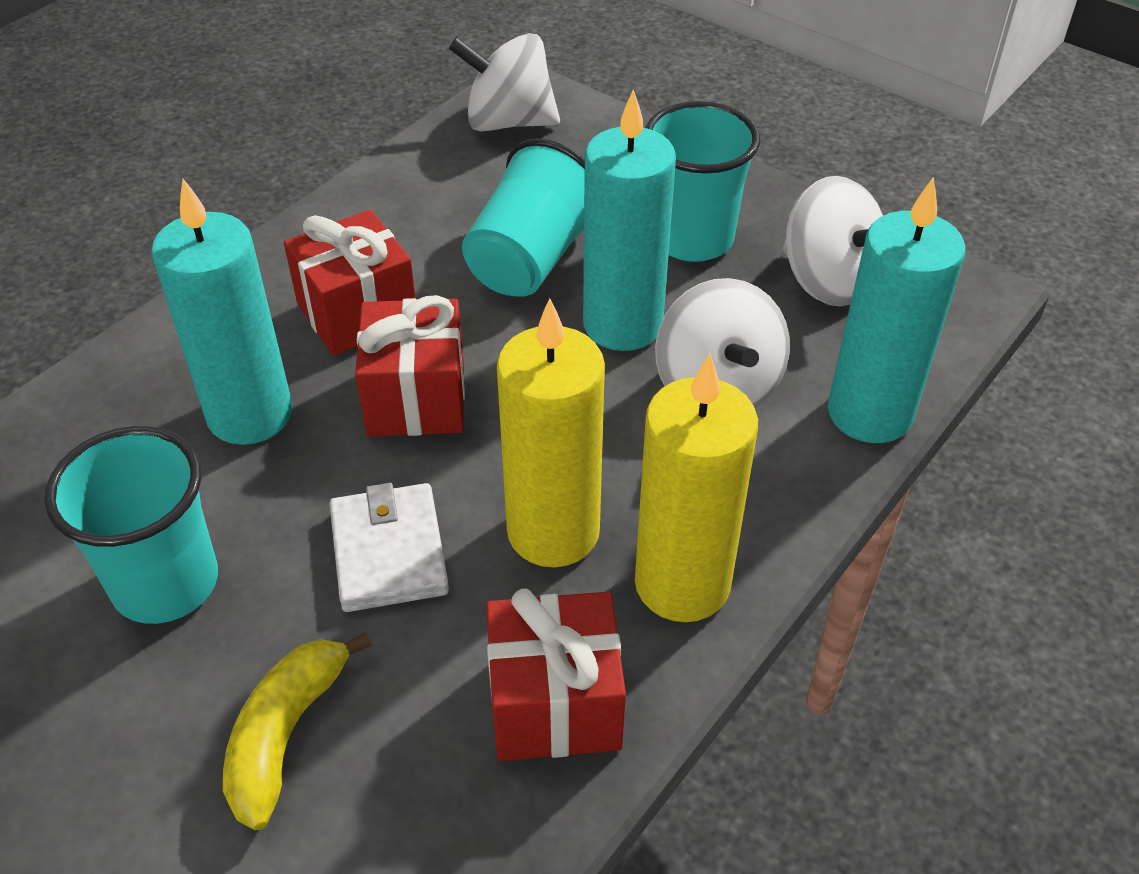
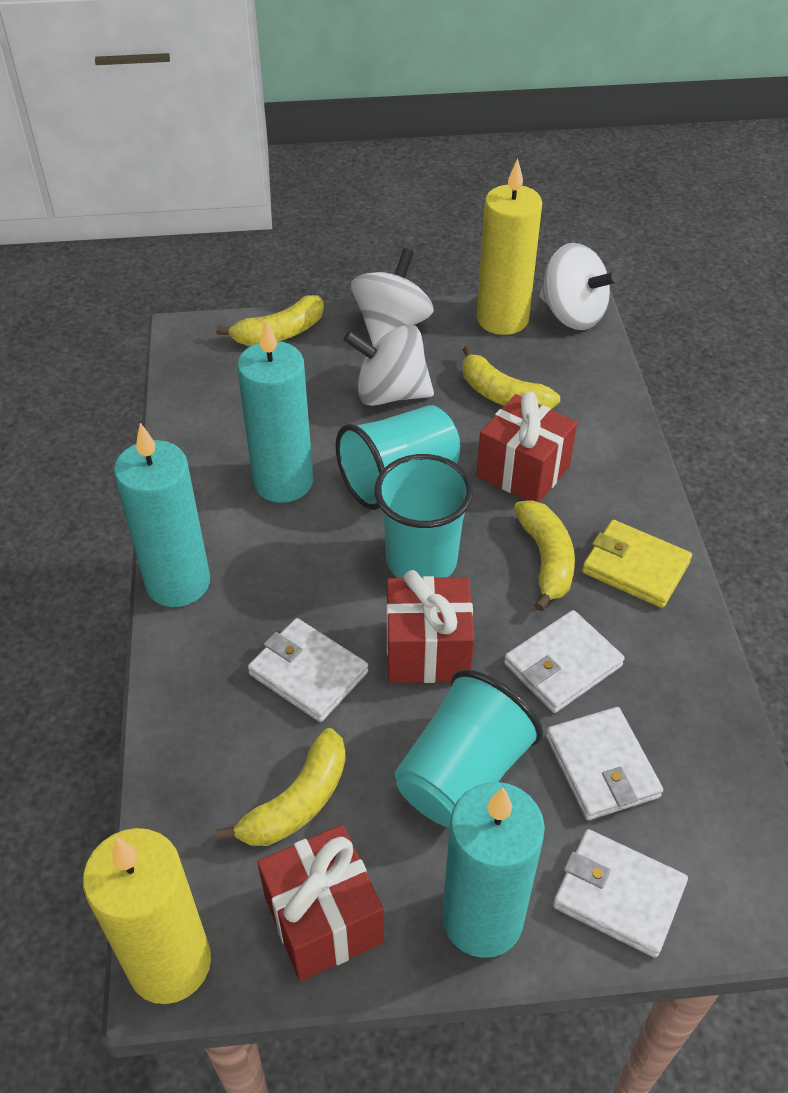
white wallet: 1 -> 4
yellow banana: 1 -> 4
yellow wallet: 0 -> 1

